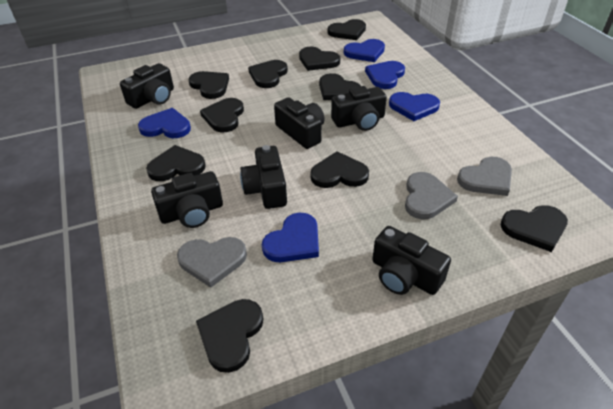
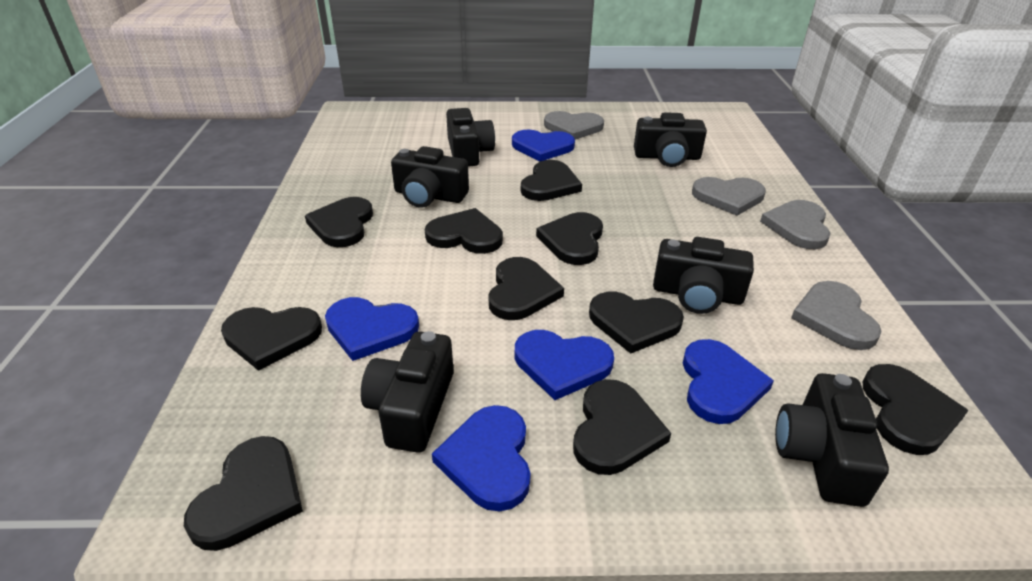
grey heart: 3 -> 4

